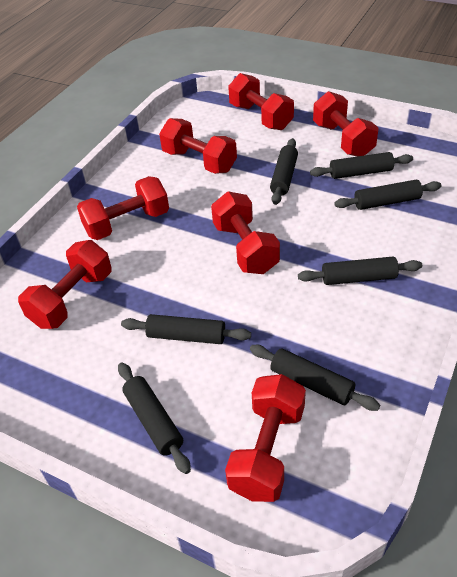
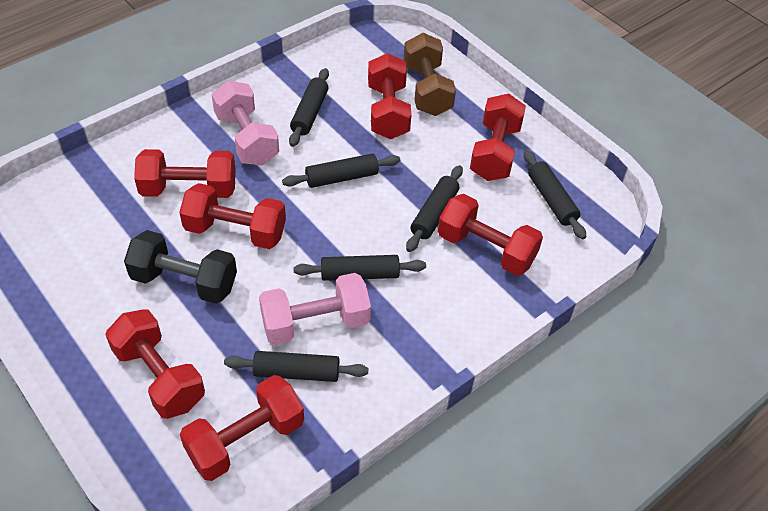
black dumbbell: 0 -> 1
black rolling pin: 7 -> 6
brown dumbbell: 0 -> 1
pink dumbbell: 0 -> 2

